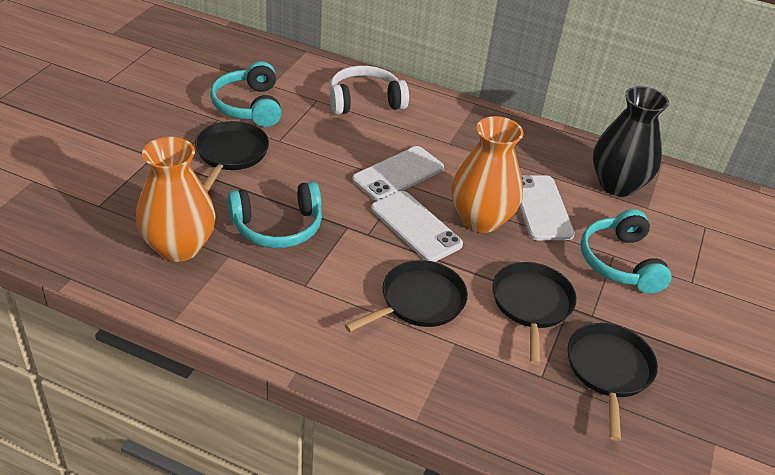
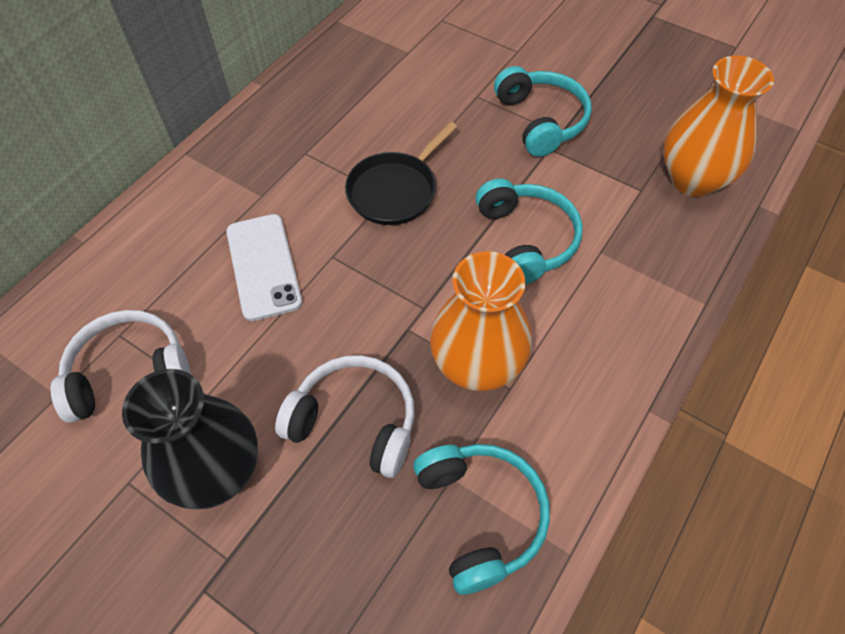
black pan: 4 -> 1
white headphones: 1 -> 2
white phone: 3 -> 1

